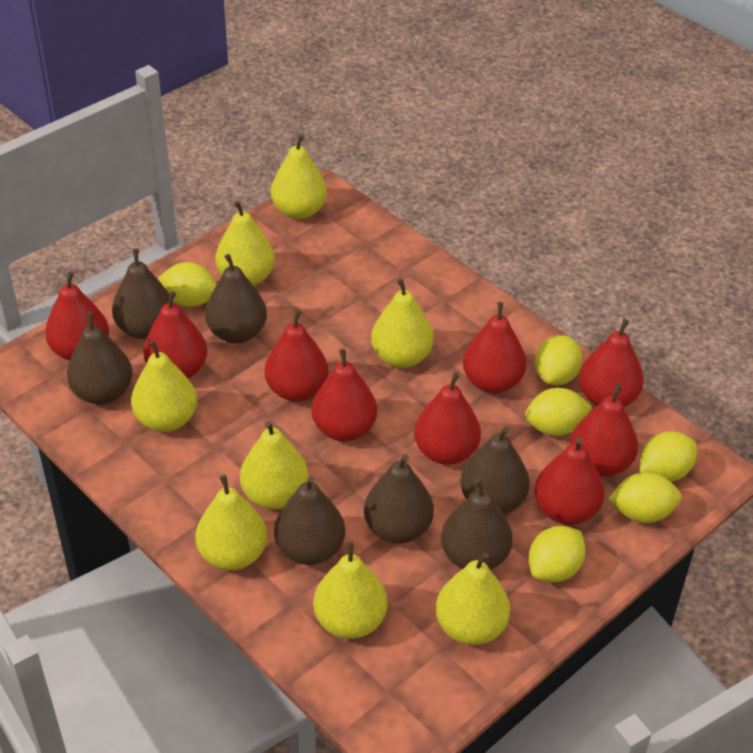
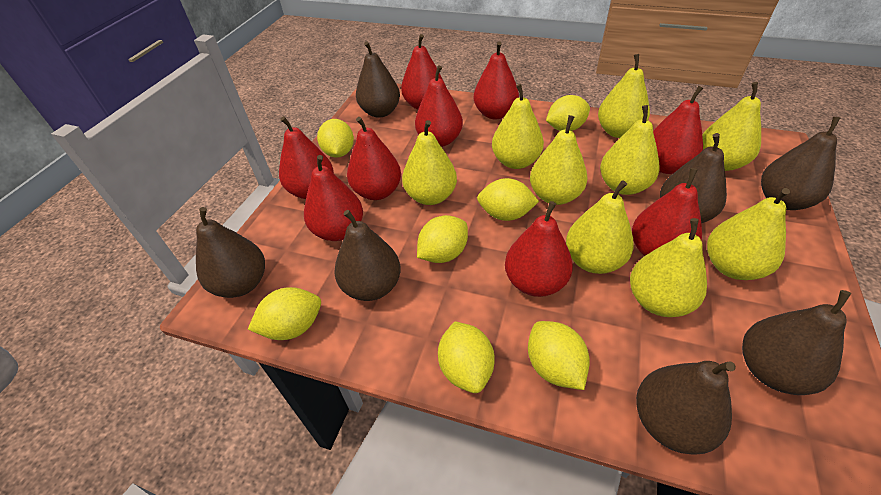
yellow lemon: 6 -> 7
yellow pear: 8 -> 9

